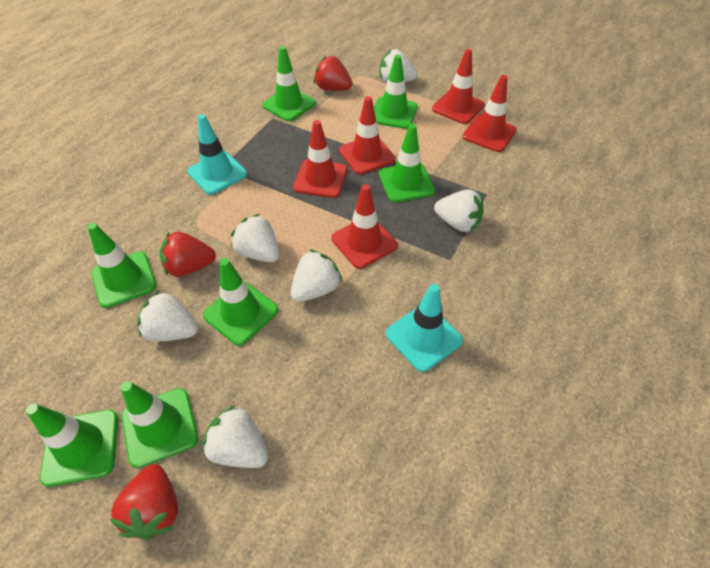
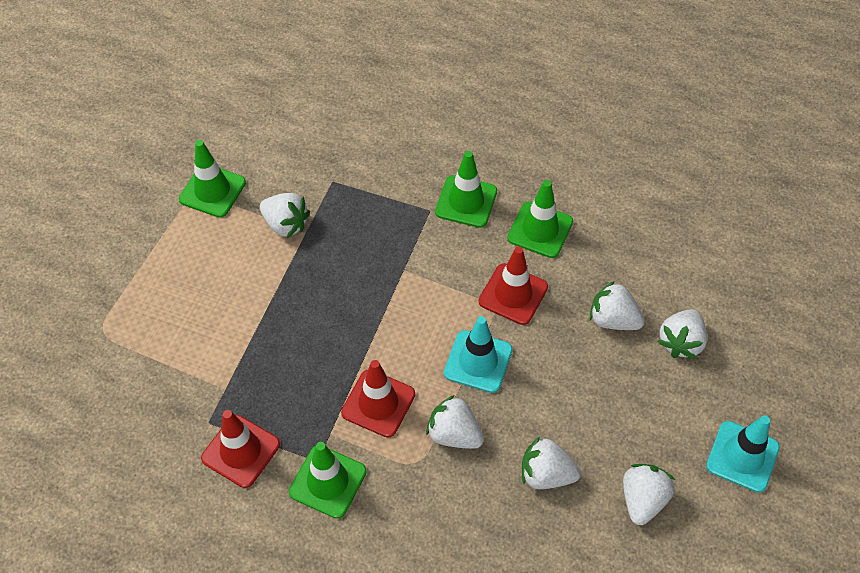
green traffic cone: 7 -> 4
red strawberry: 3 -> 0
red traffic cone: 5 -> 3

